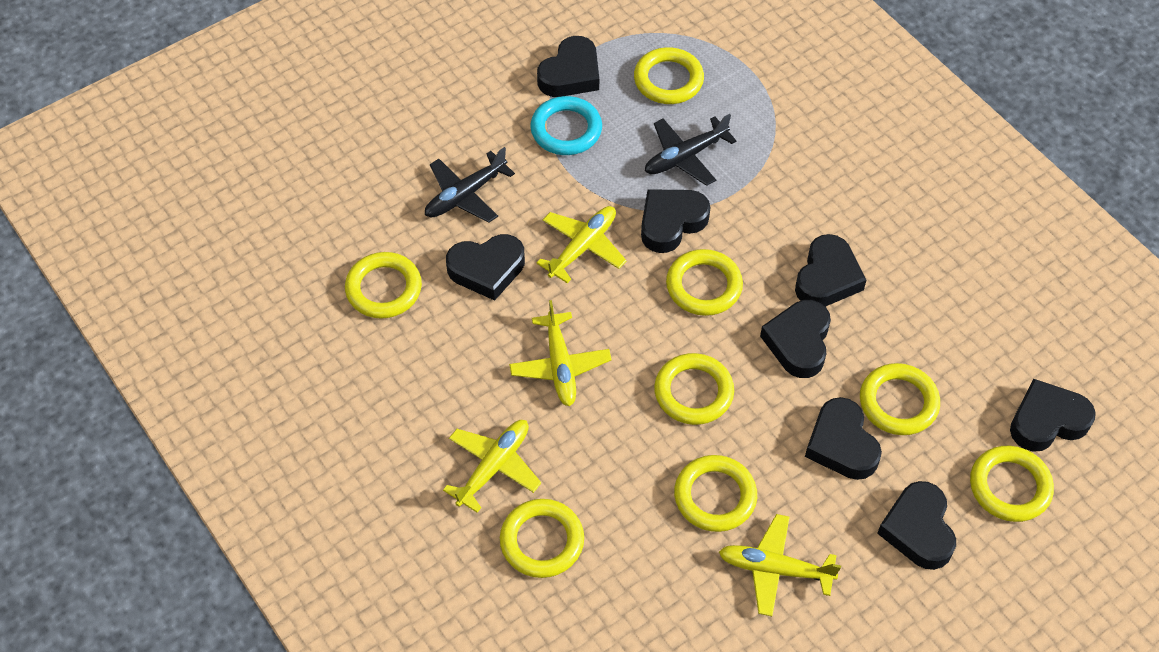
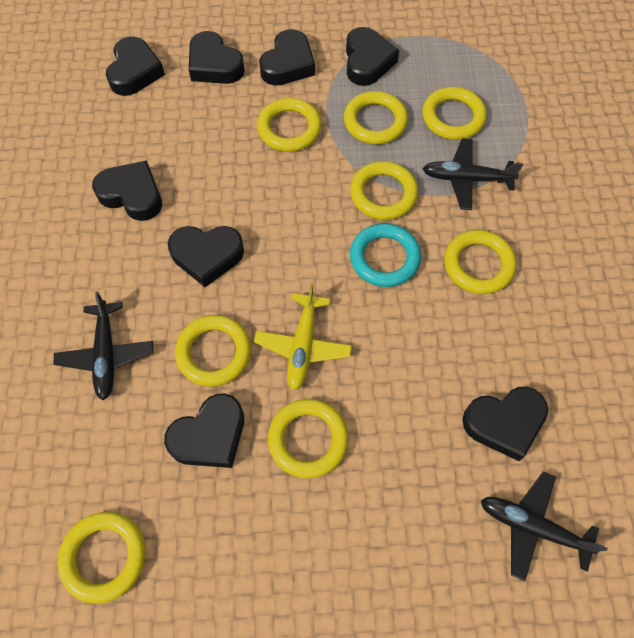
black plane: 2 -> 3
yellow plane: 4 -> 1

